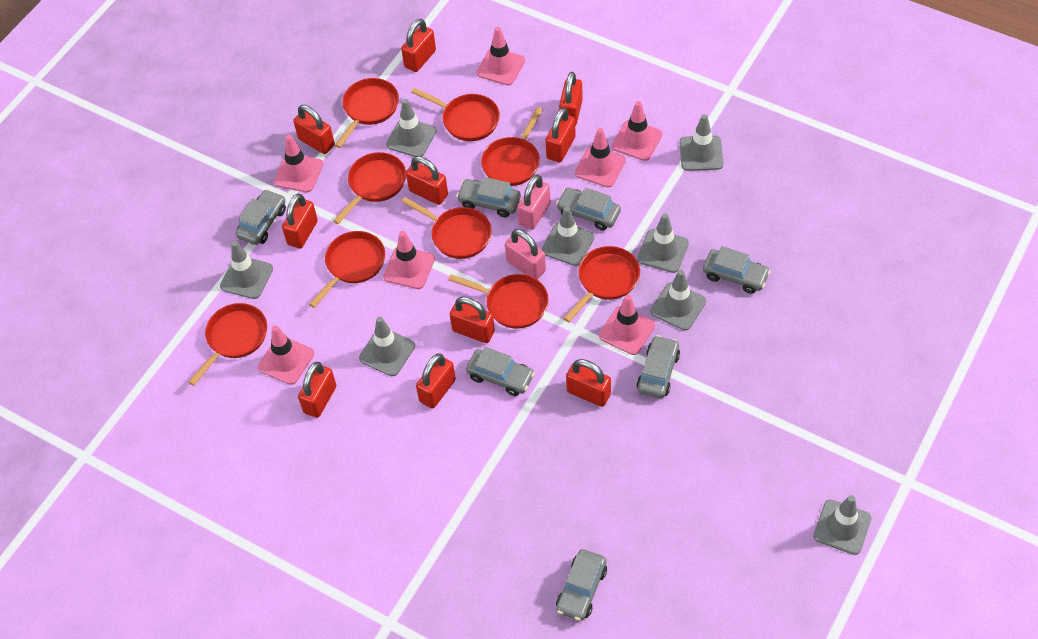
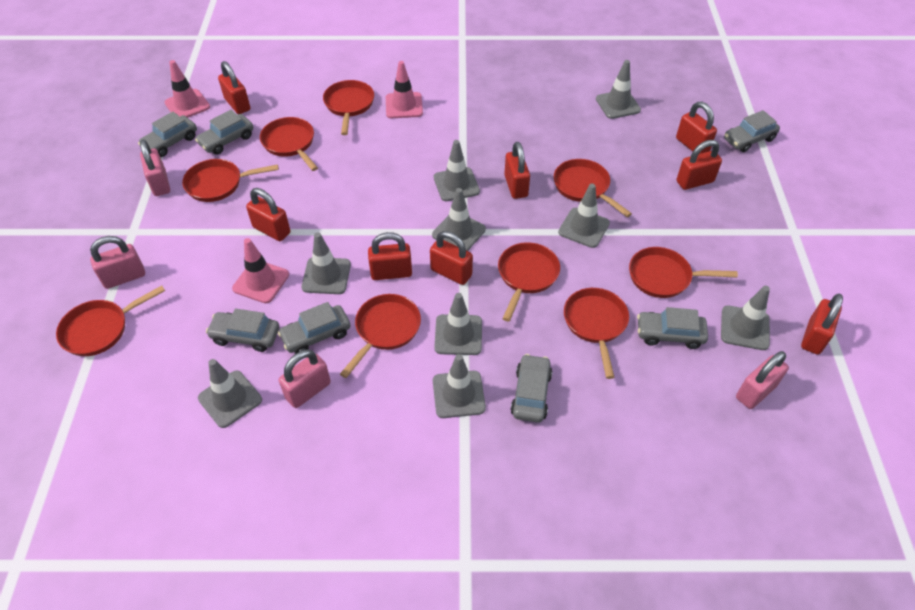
grey traffic cone: 8 -> 9
pink padlock: 2 -> 4
pink traffic cone: 7 -> 3
red padlock: 10 -> 8

